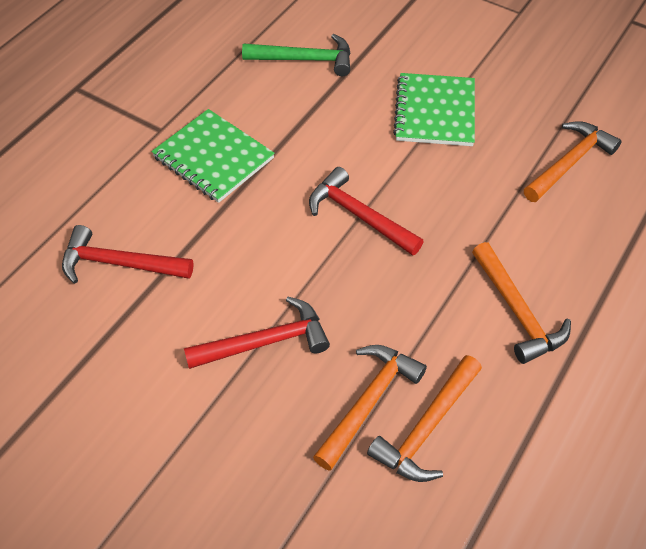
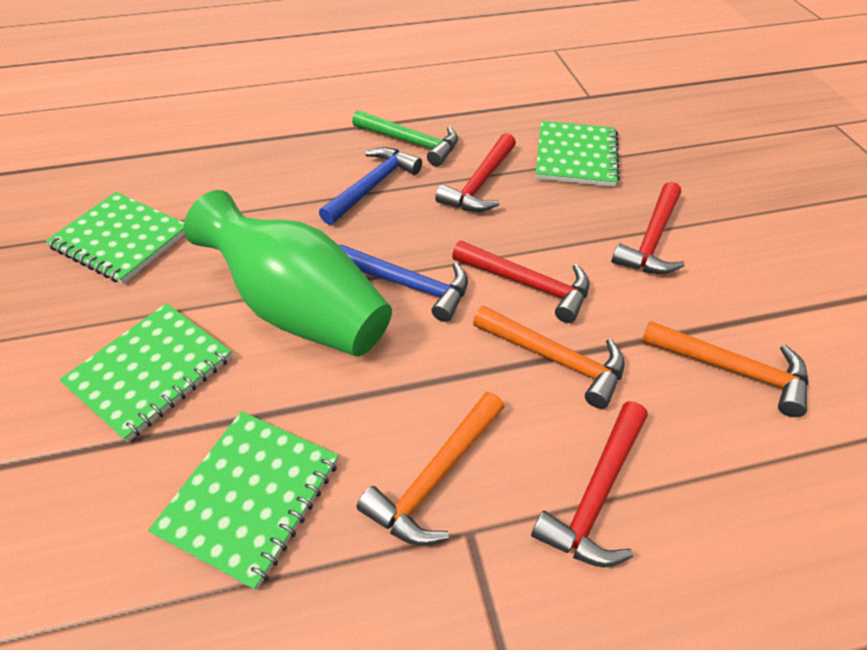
blue hammer: 0 -> 2
green notebook: 2 -> 4
green vase: 0 -> 1
orange hammer: 4 -> 3
red hammer: 3 -> 4

